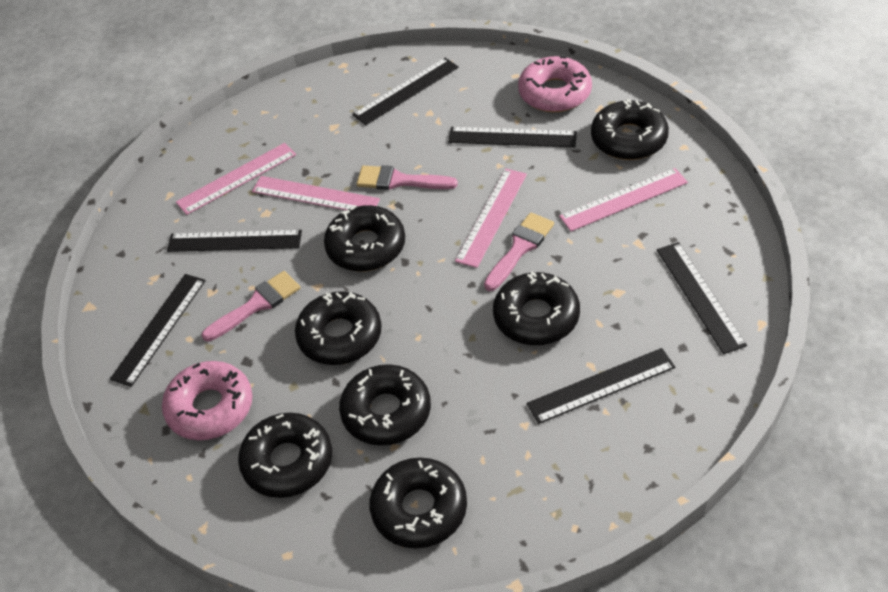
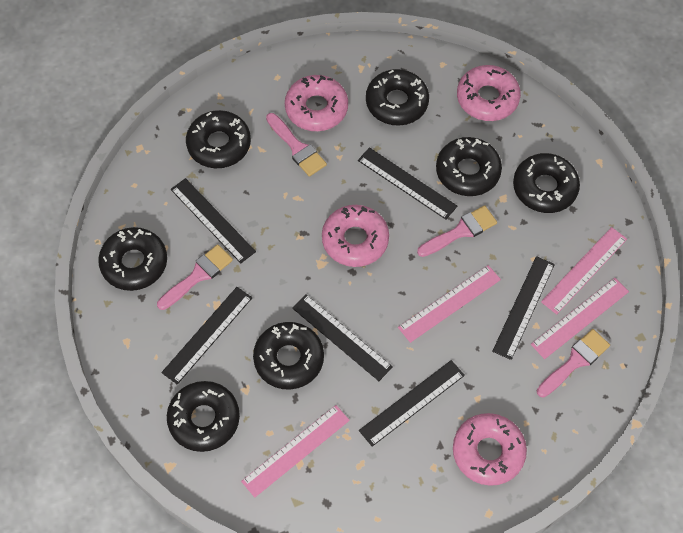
pink brush: 3 -> 4
pink donut: 2 -> 4

